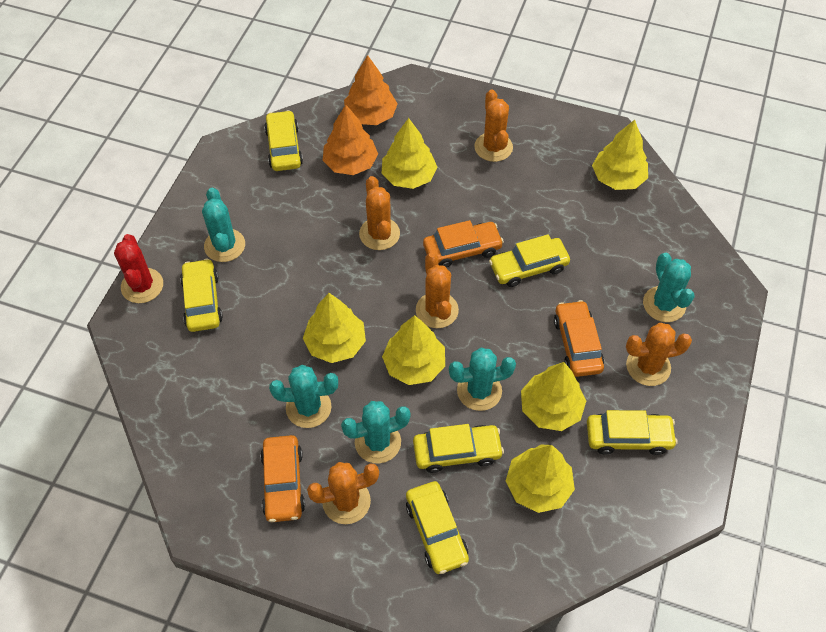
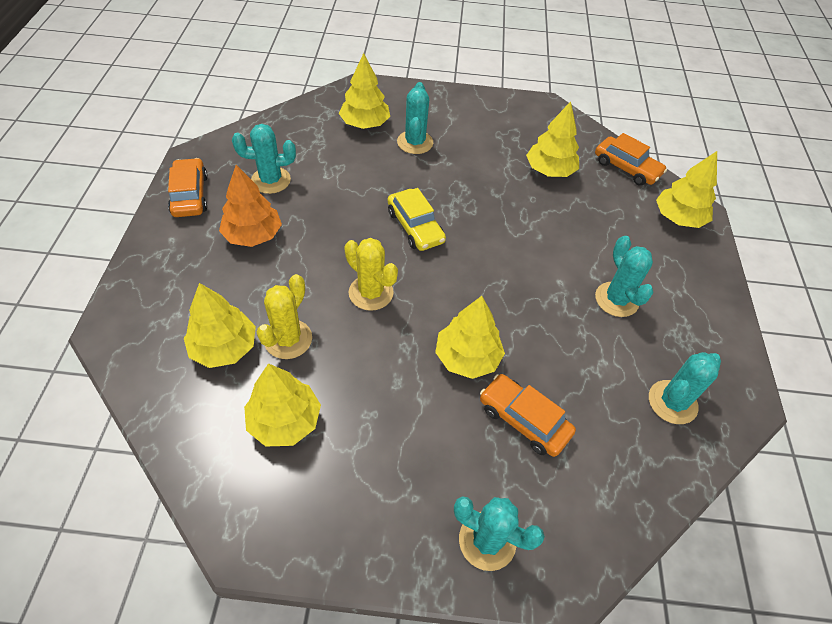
orange cactus: 5 -> 0
orange tree: 2 -> 1
red cactus: 1 -> 0
yellow cactus: 0 -> 2
yellow car: 6 -> 1

